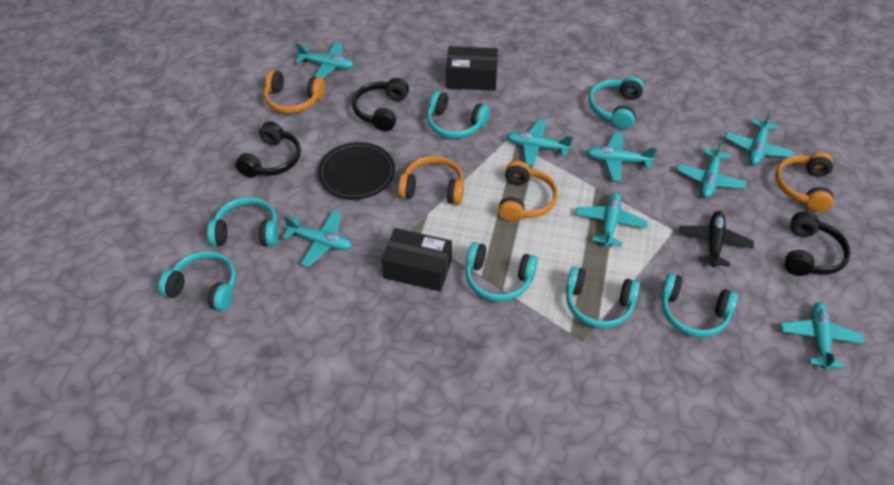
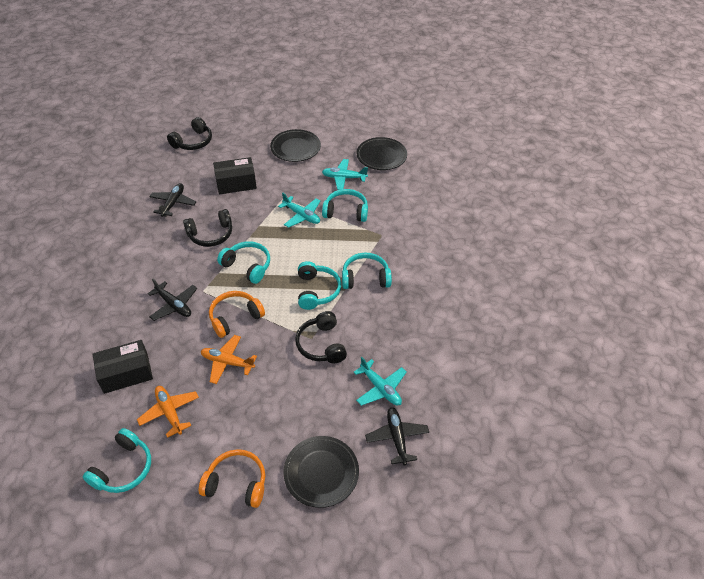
black plane: 1 -> 3
black plate: 1 -> 3
orange headphones: 4 -> 2
orange plane: 0 -> 2
turquoise headphones: 7 -> 5
turquoise plane: 8 -> 3

